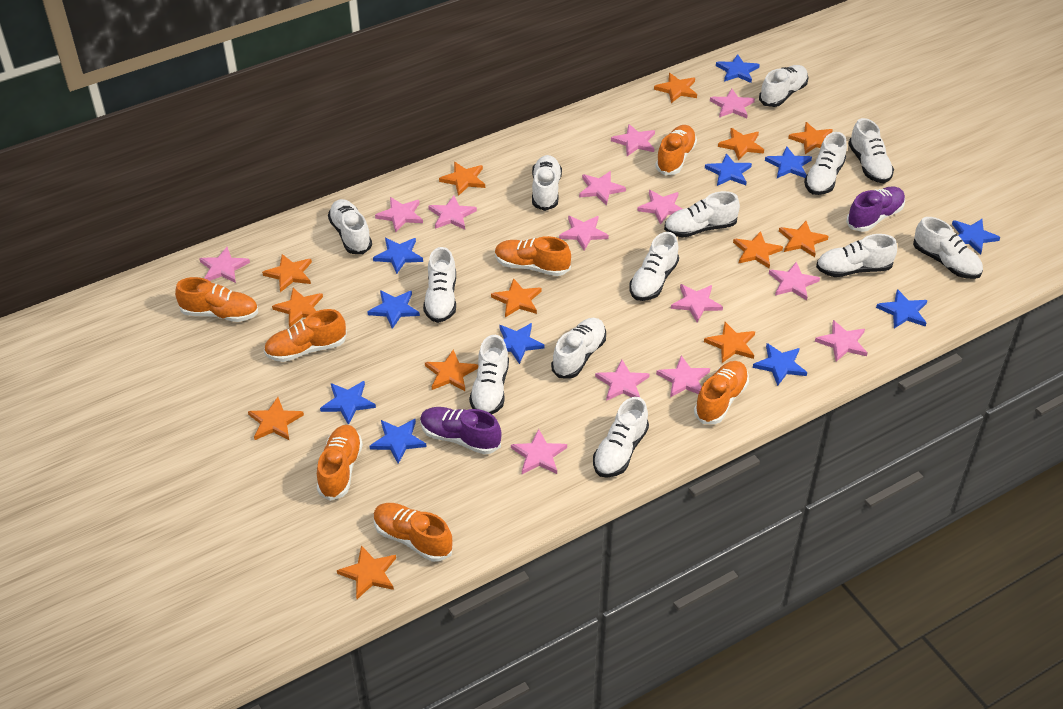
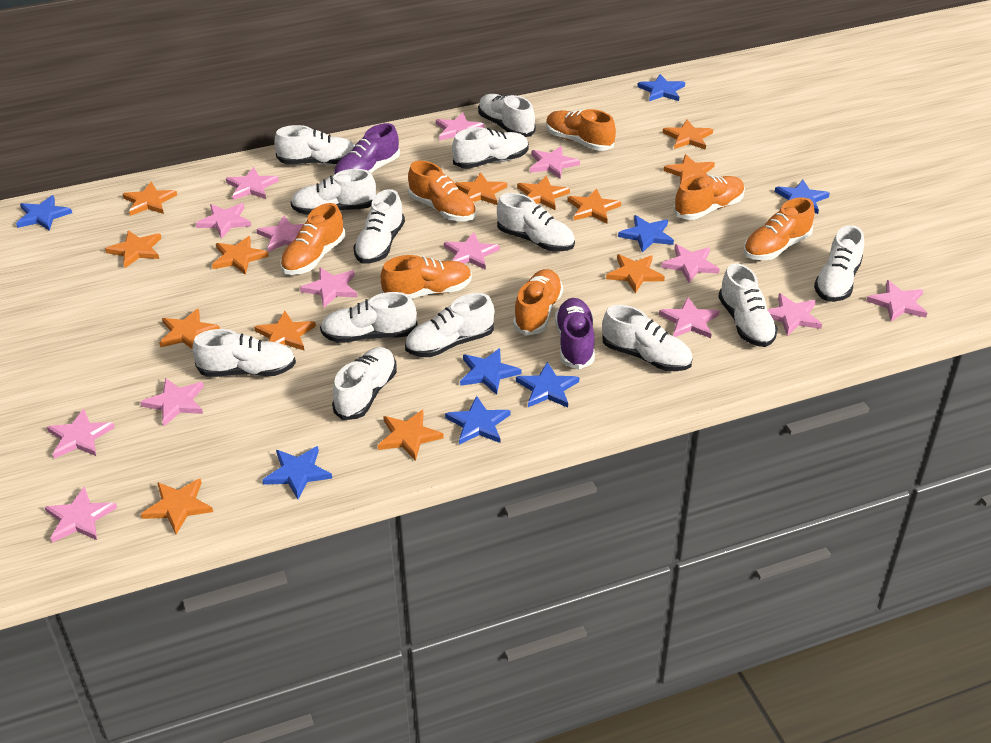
blue star: 11 -> 8

